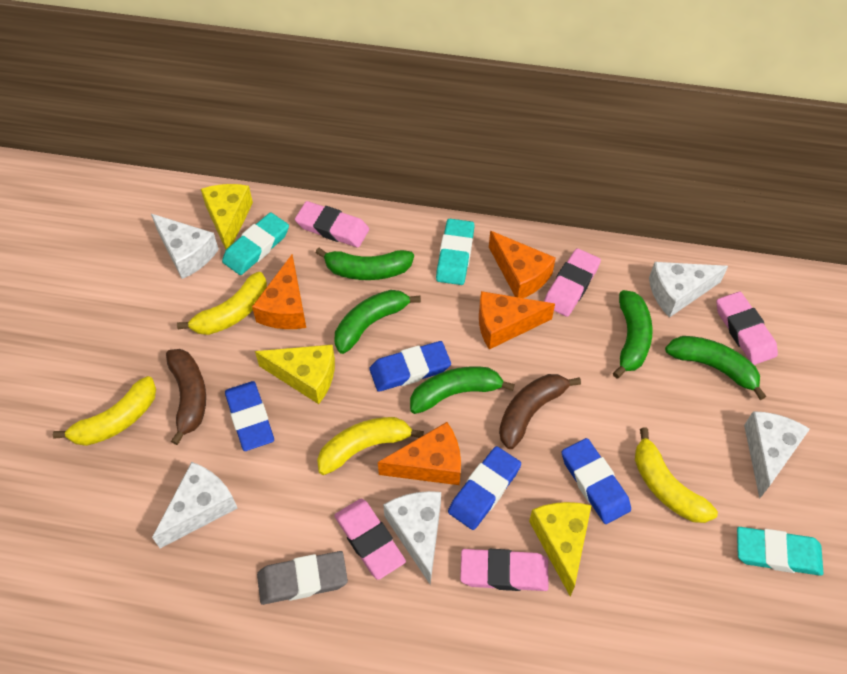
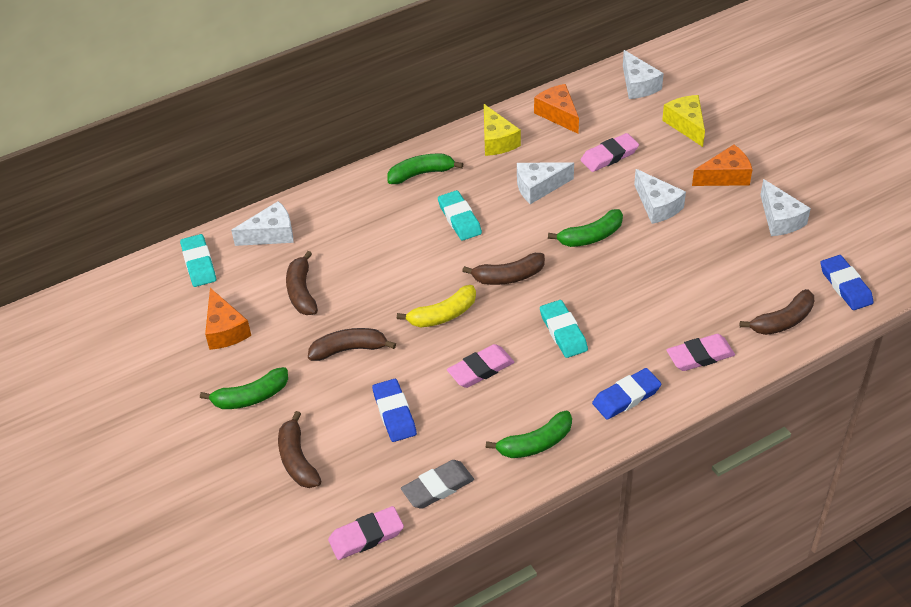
blue eraser: 4 -> 3
brown banana: 2 -> 5
green banana: 5 -> 4
orange cheese: 4 -> 3
pink eraser: 5 -> 4
yellow banana: 4 -> 1
yellow cheese: 3 -> 2

